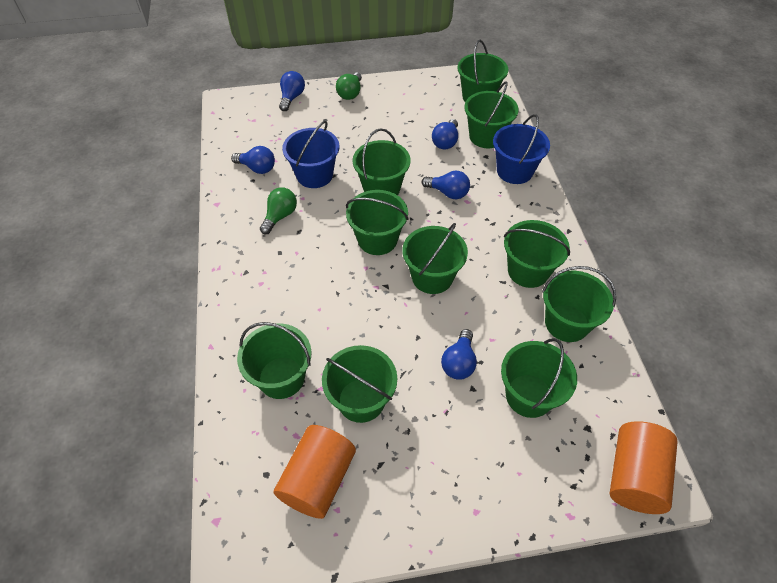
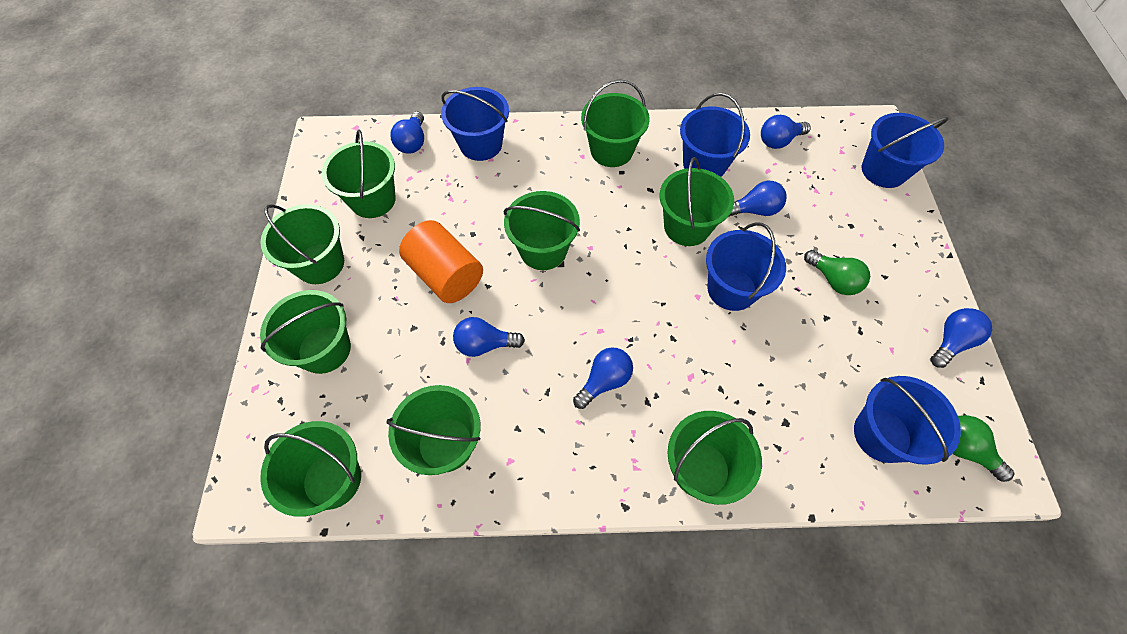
blue bucket: 2 -> 5
blue light bulb: 5 -> 6
green bucket: 10 -> 9
orange cylinder: 2 -> 1

